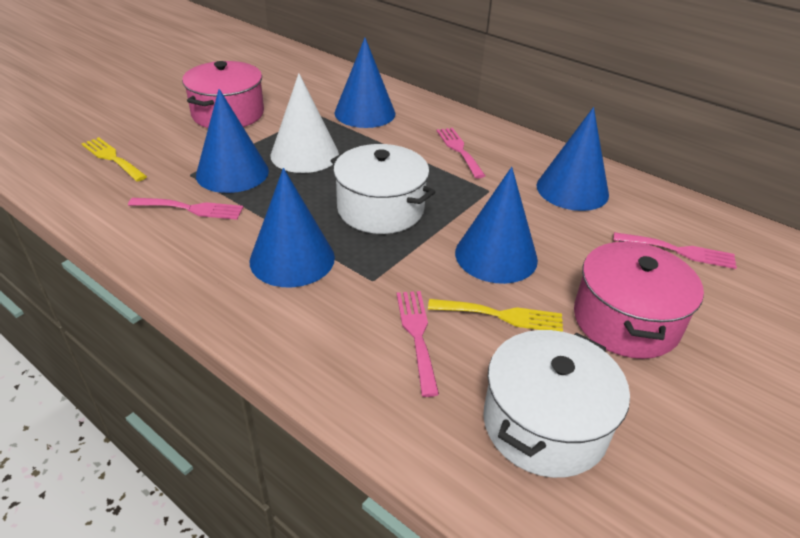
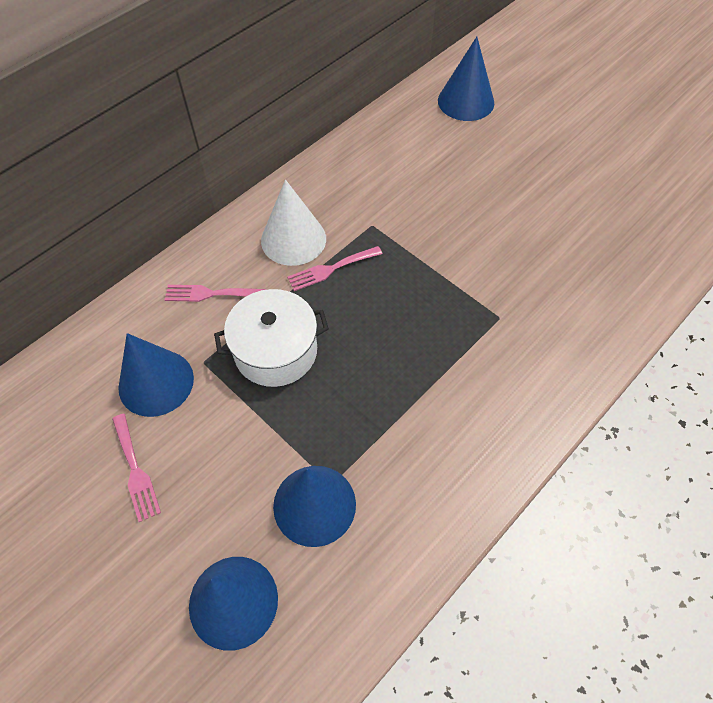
blue cone: 5 -> 4
pink fork: 4 -> 3
pink pot: 2 -> 0
white pot: 2 -> 1
yellow fork: 2 -> 0

